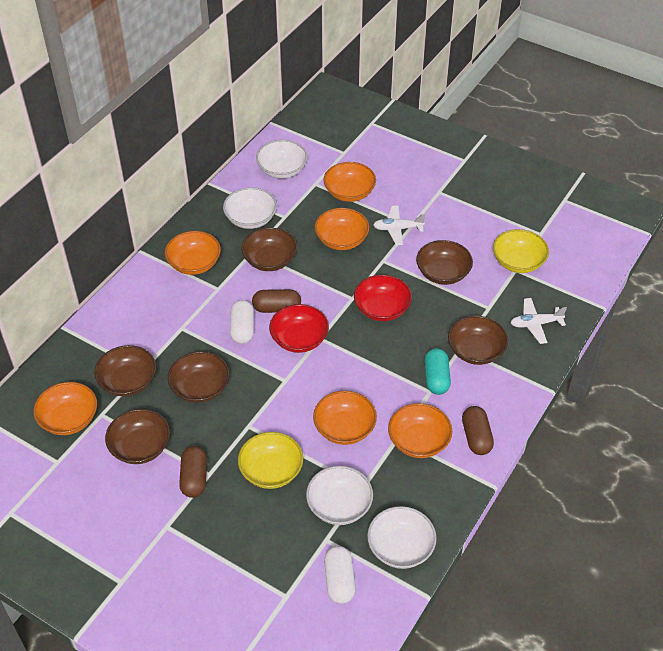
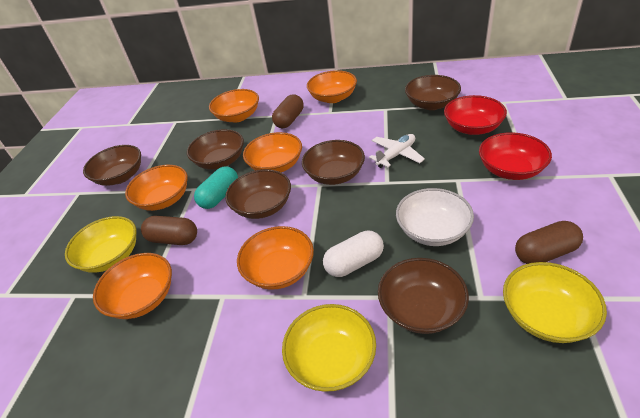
white bowl: 4 -> 1
white capsule: 2 -> 1
white plane: 2 -> 1
yellow bowl: 2 -> 3

